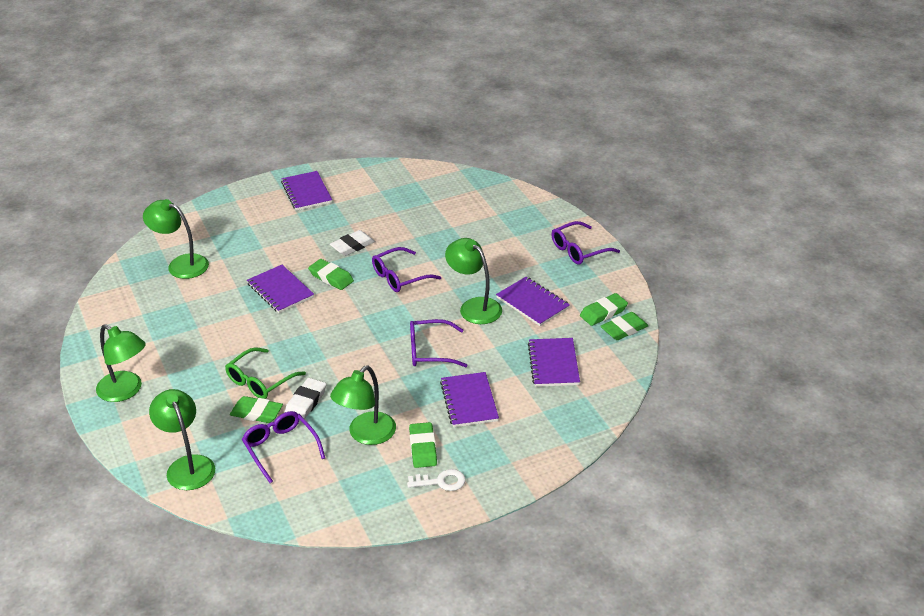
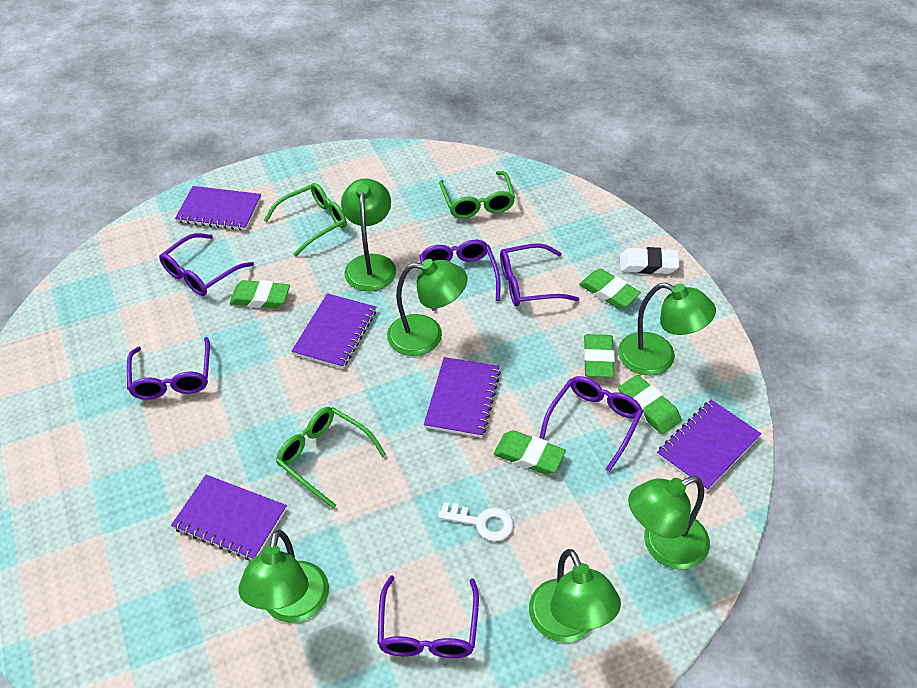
green glasses: 1 -> 3
green lamp: 5 -> 6
purple glasses: 4 -> 6
white eraser: 2 -> 1

